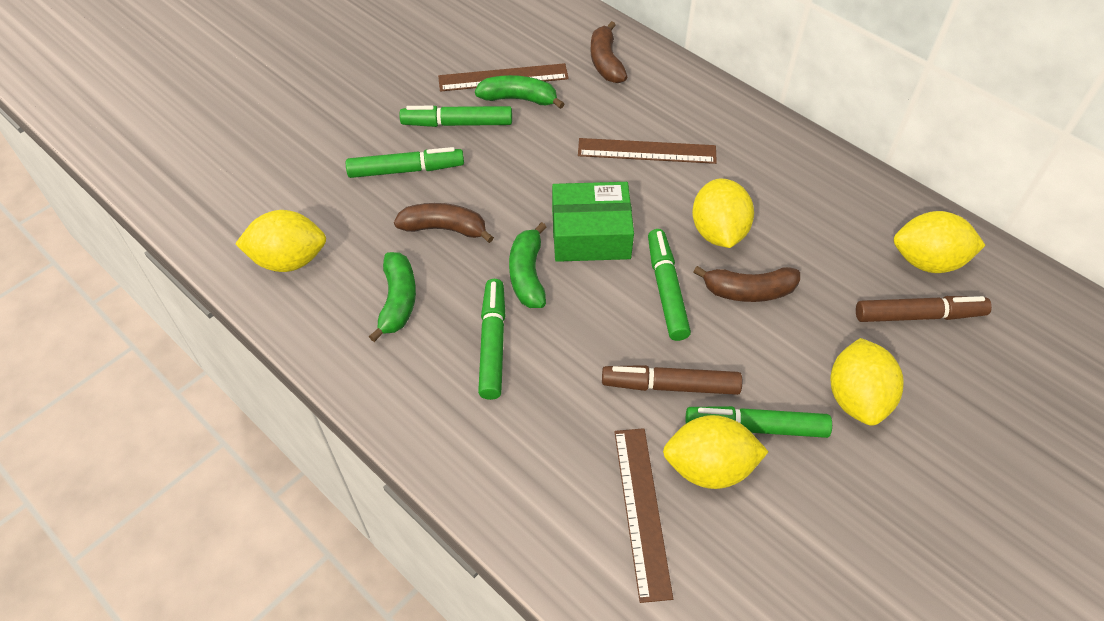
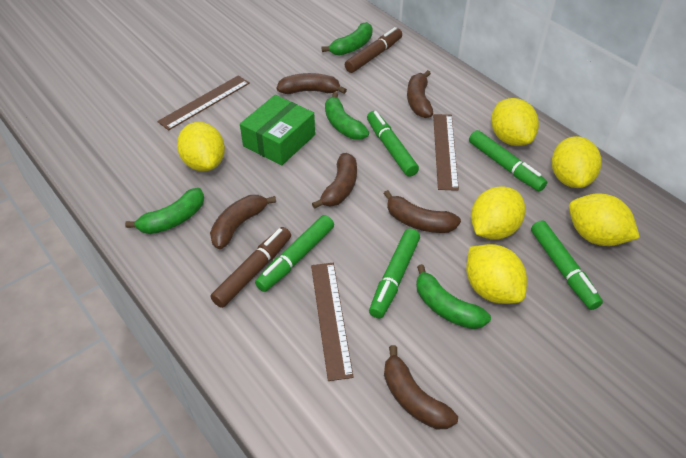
brown banana: 3 -> 6
green banana: 3 -> 4
yellow lemon: 5 -> 6

